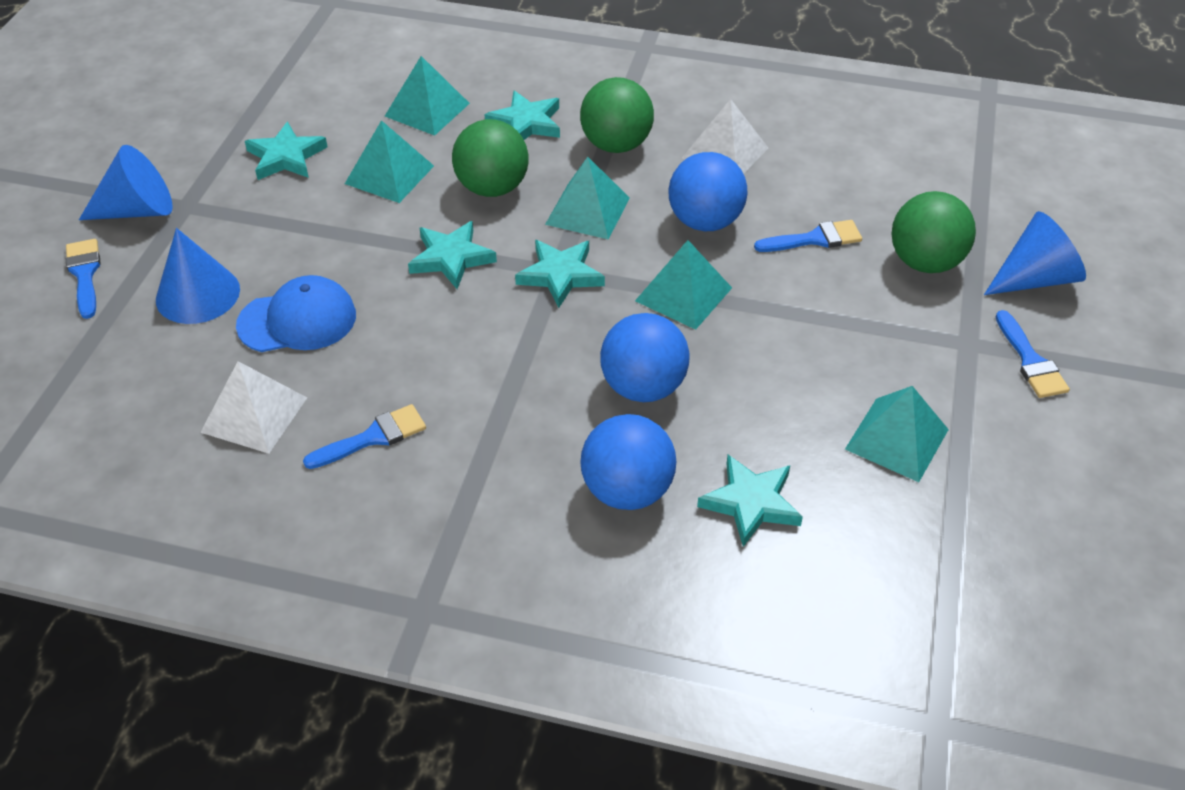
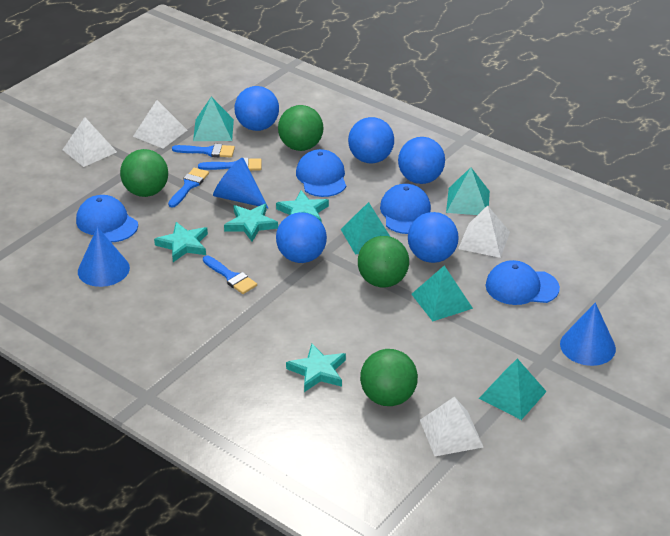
blue ball: 3 -> 5
blue cap: 1 -> 4
green ball: 3 -> 4
turquoise star: 5 -> 4
white pyramid: 2 -> 4

